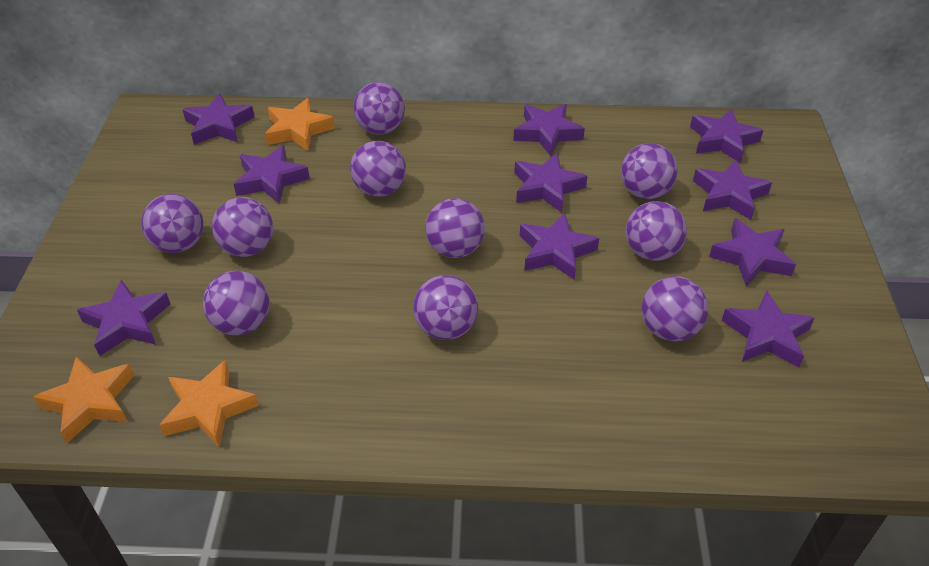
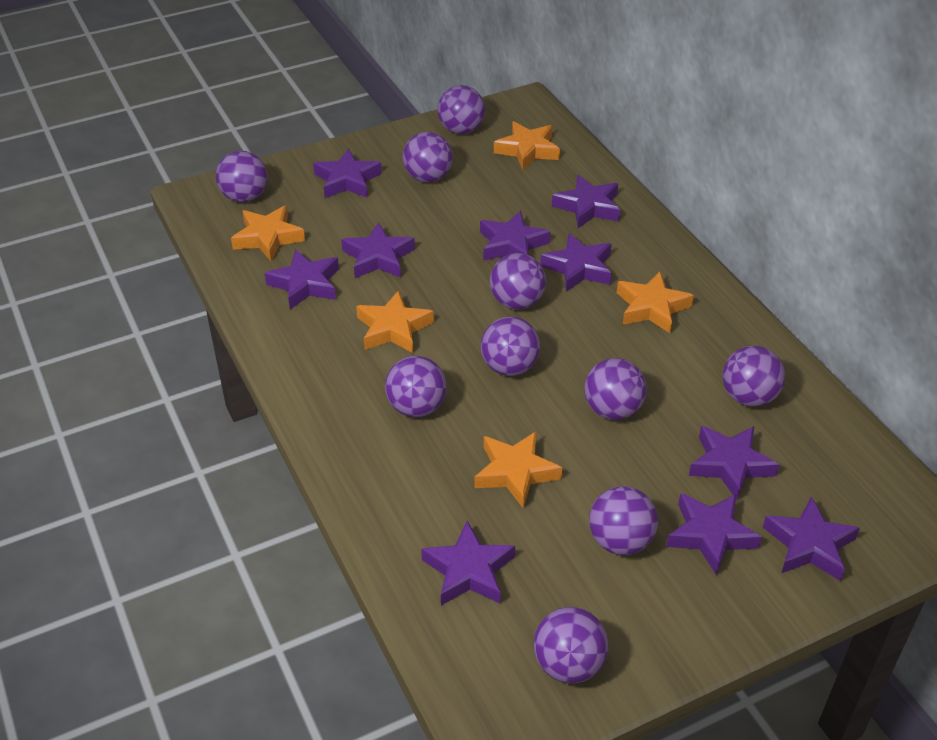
orange star: 3 -> 5

